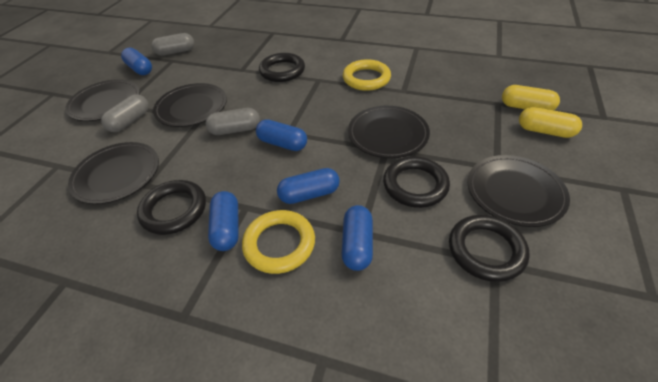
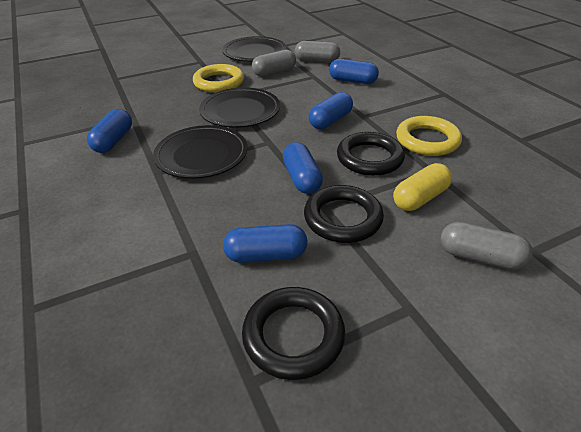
black plate: 5 -> 3
black ring: 4 -> 3
yellow capsule: 2 -> 1

